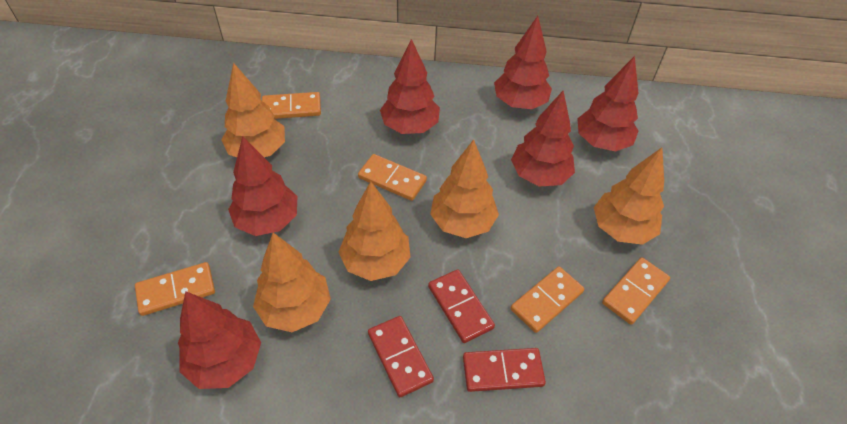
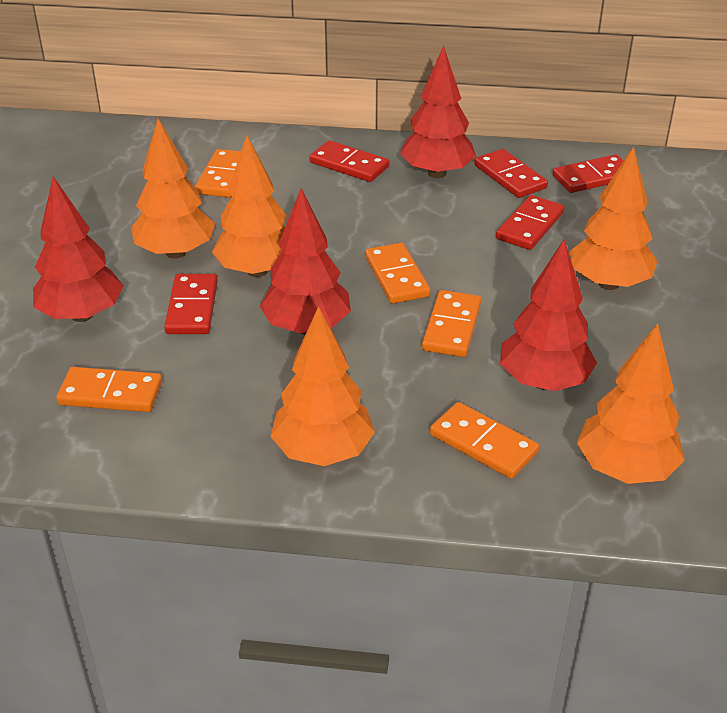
red domino: 3 -> 5
red tree: 6 -> 4

